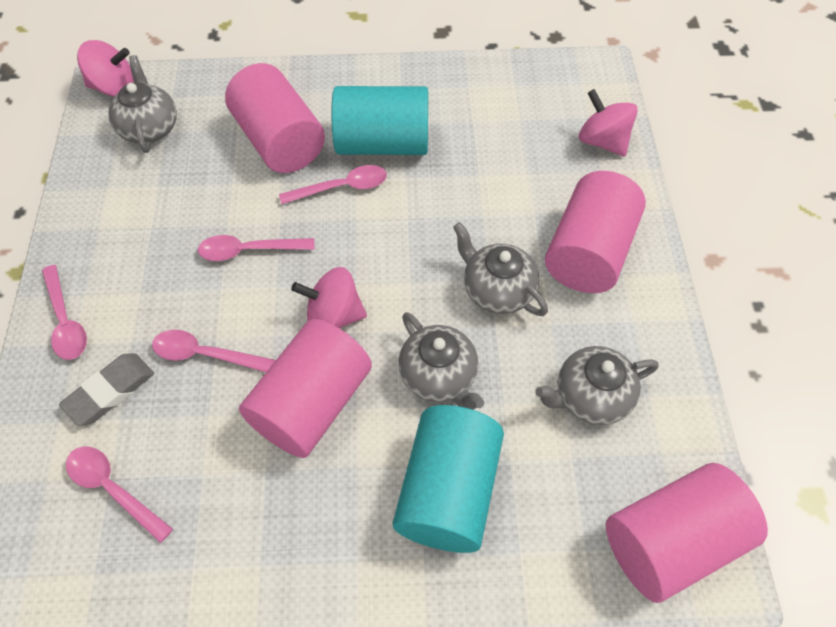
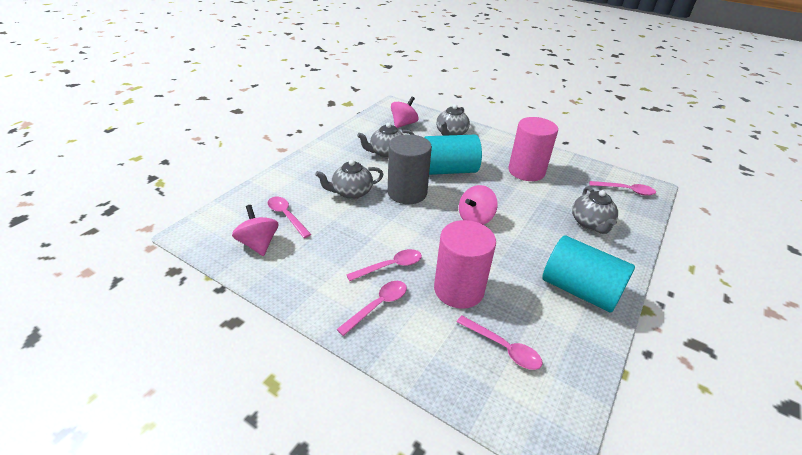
grey cylinder: 0 -> 1
grey eraser: 1 -> 0
pink cylinder: 4 -> 2

